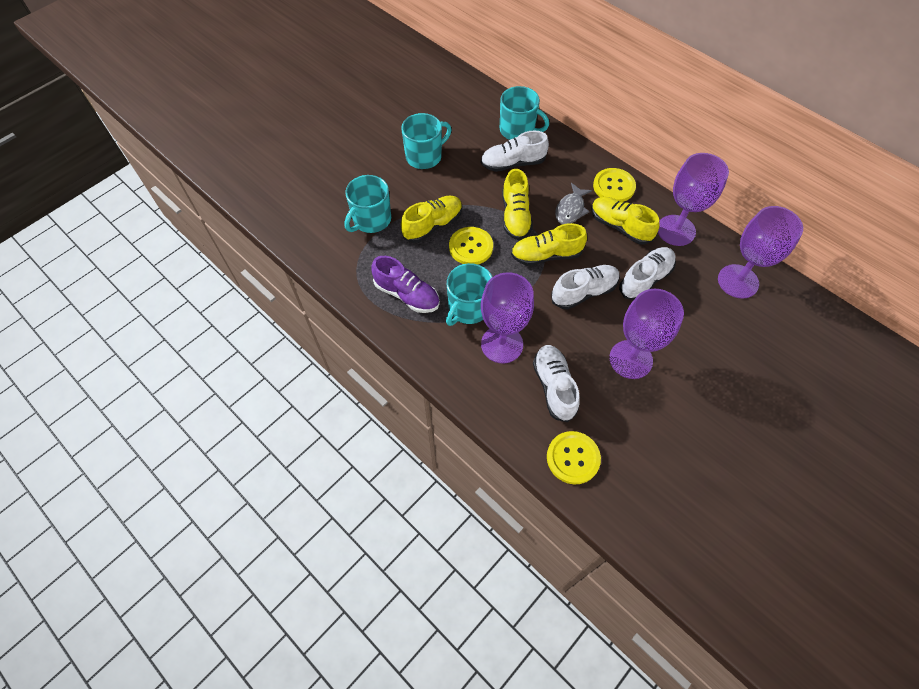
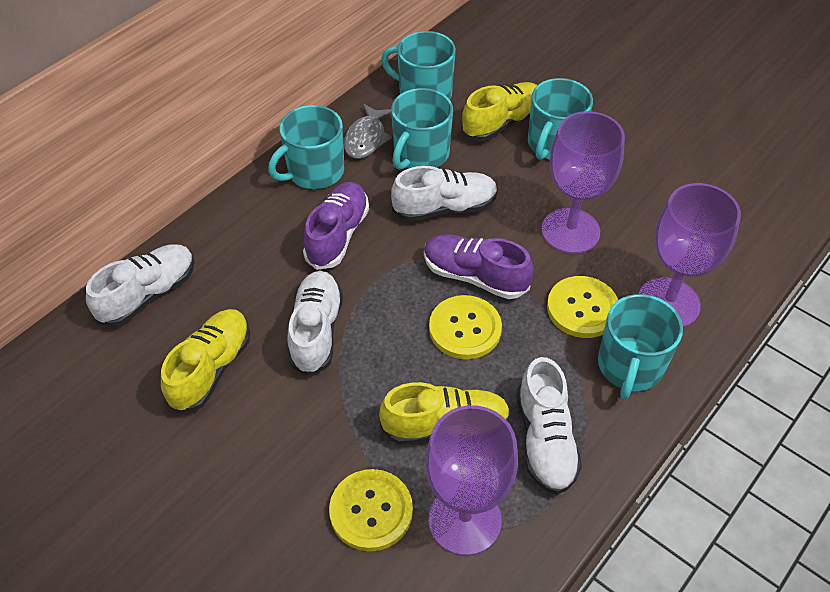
purple goblet: 4 -> 3
purple shoe: 1 -> 2
turquoise mug: 4 -> 5
yellow shoe: 4 -> 3

